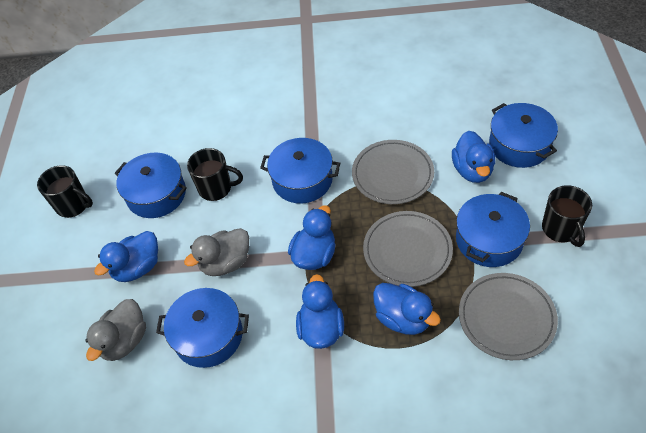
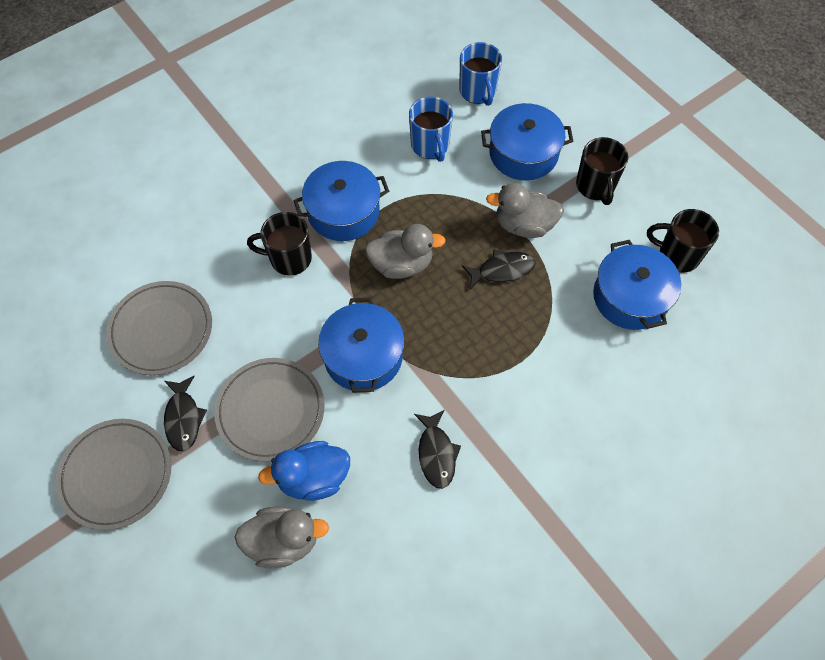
black fish: 0 -> 3
blue duck: 5 -> 1
blue mug: 0 -> 2
blue pot: 5 -> 4
grey duck: 2 -> 3

